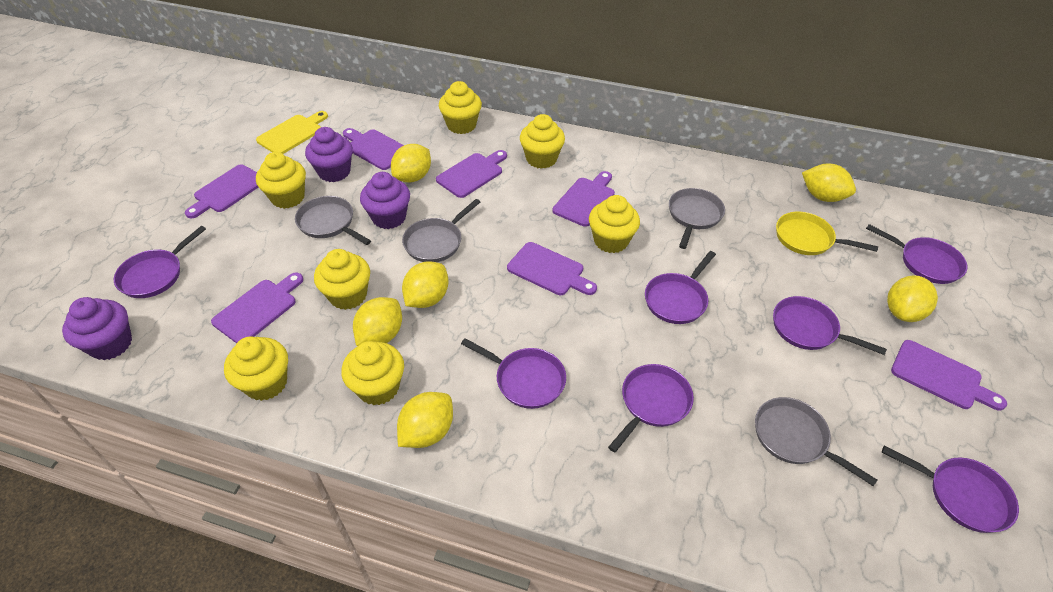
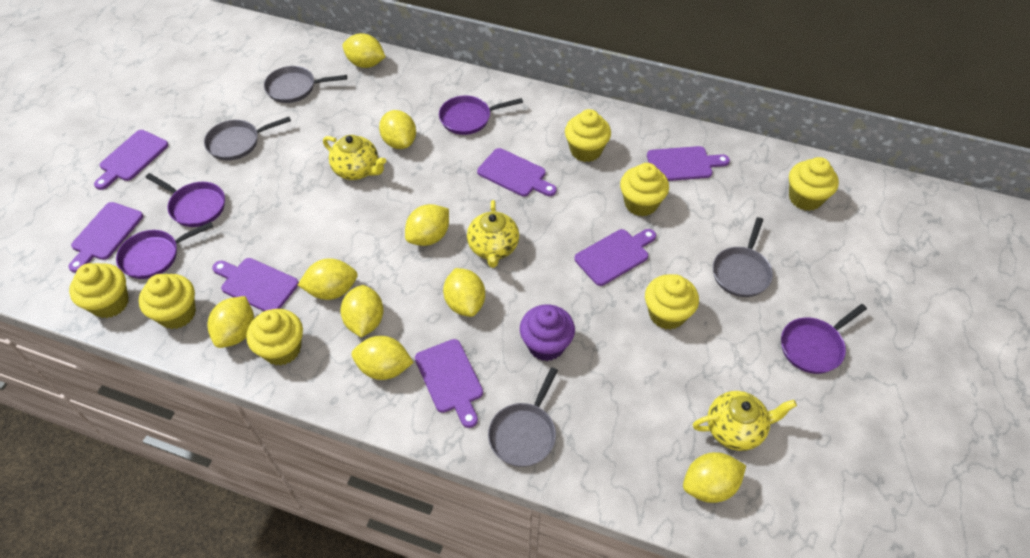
purple cupcake: 3 -> 1
purple pan: 7 -> 4
yellow cutting board: 1 -> 0
yellow lemon: 6 -> 9
yellow pan: 1 -> 0
yellow teapot: 0 -> 3

